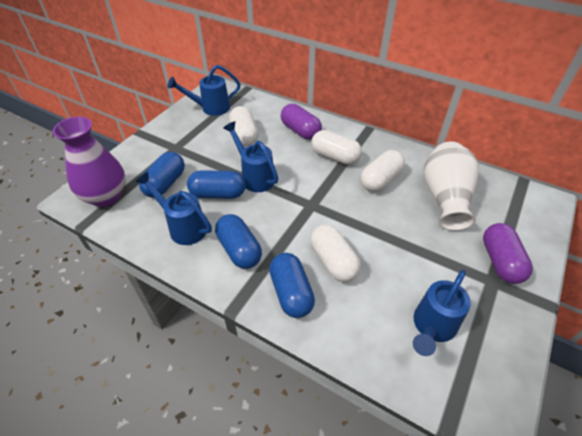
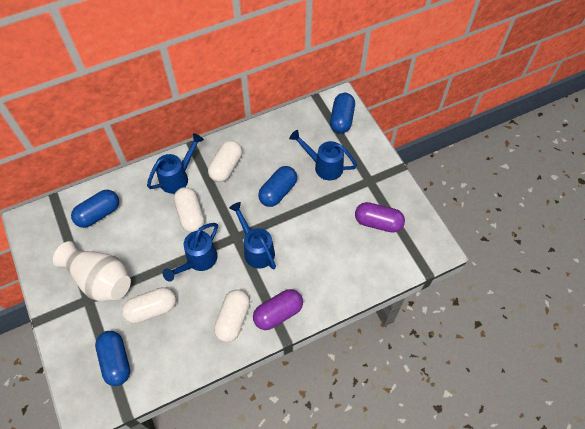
purple vase: 1 -> 0

